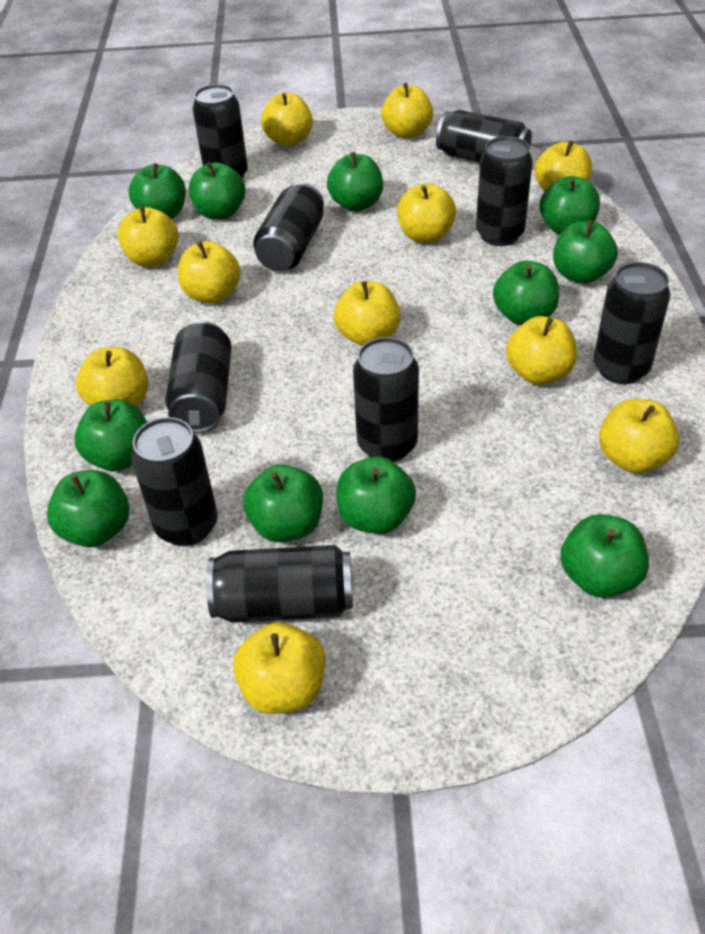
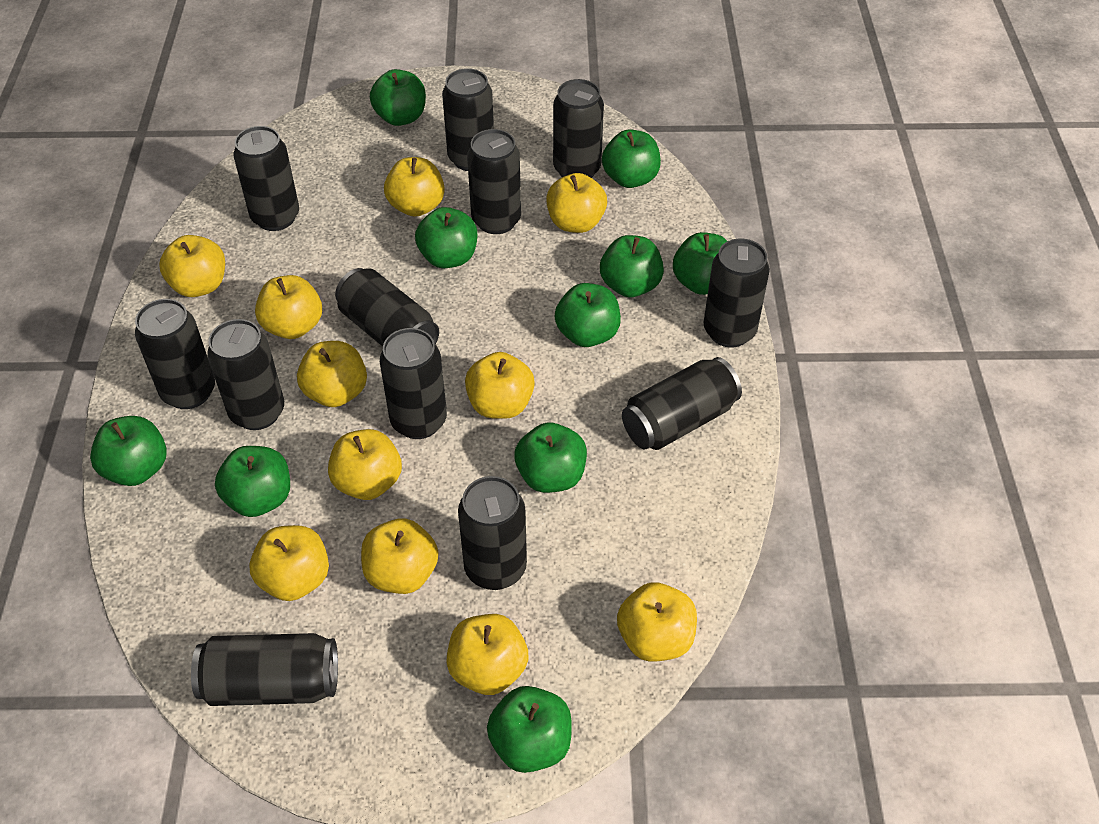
black can: 9 -> 12
green apple: 11 -> 10

